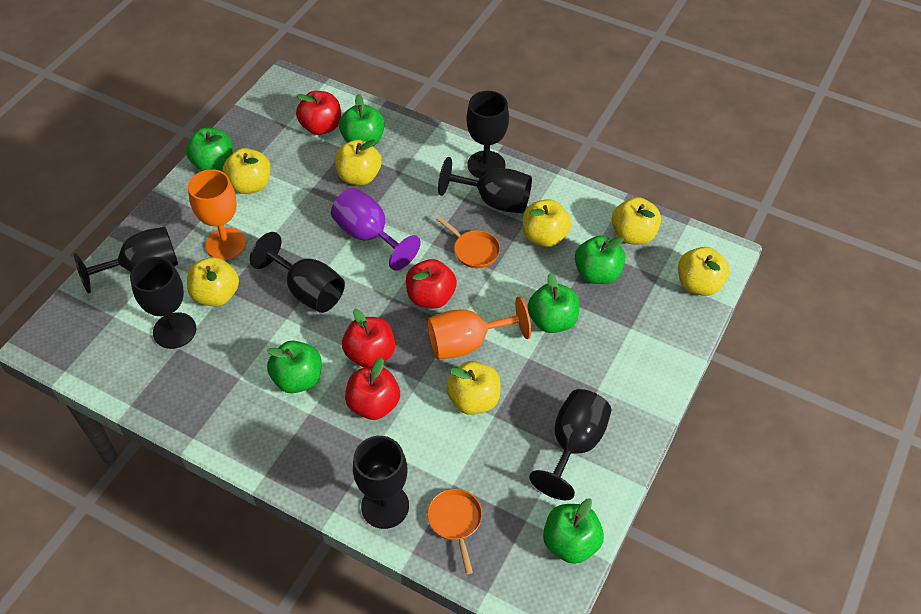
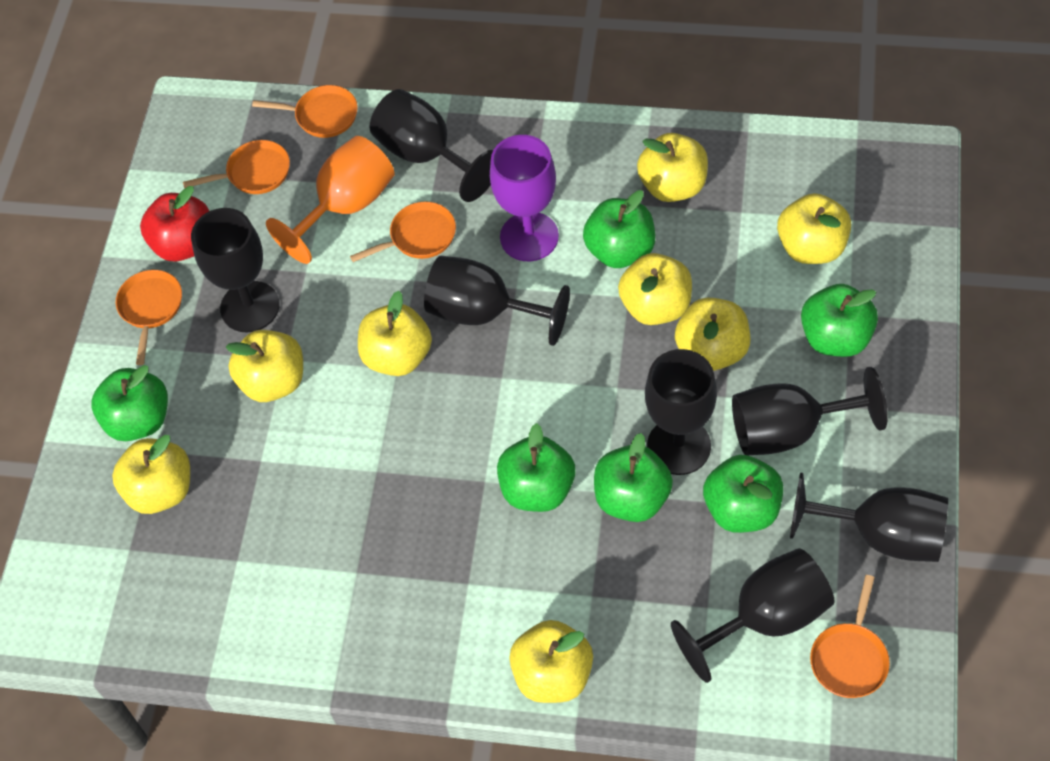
orange goblet: 2 -> 1
orange pan: 2 -> 5
red apple: 4 -> 1
yellow apple: 7 -> 8

